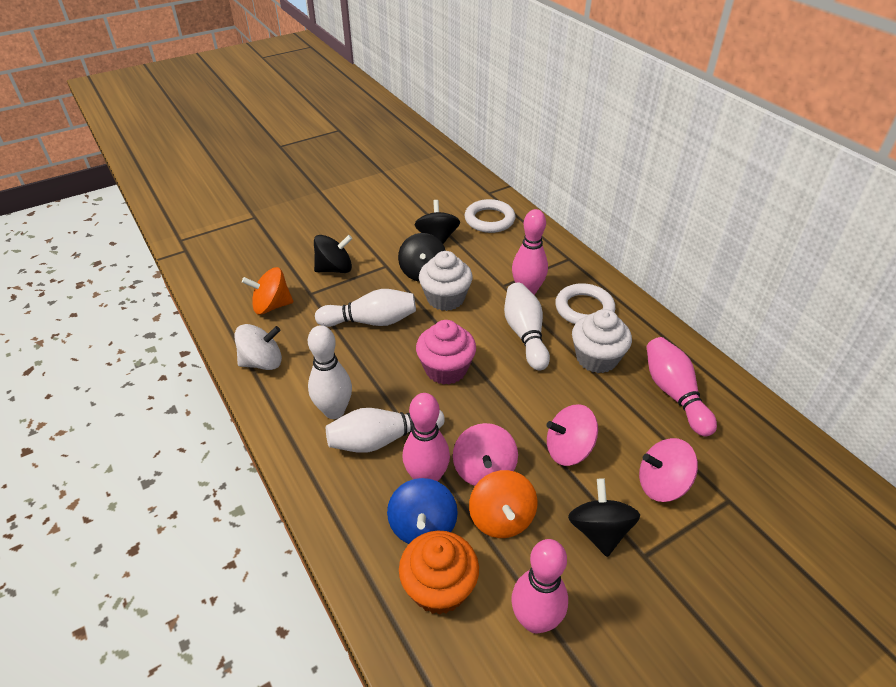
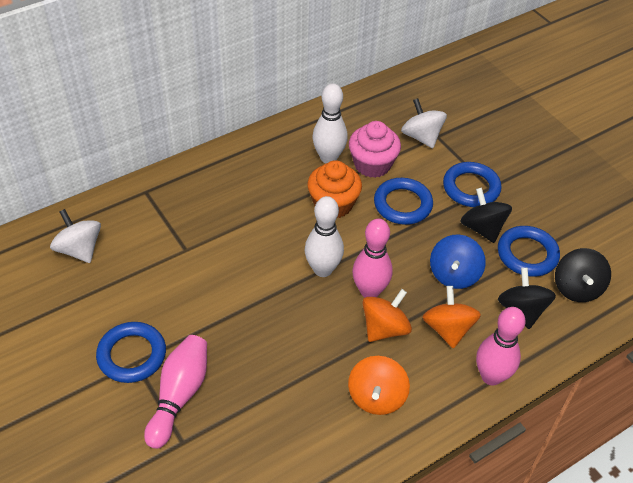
black spinning top: 4 -> 3
blue ring: 0 -> 4
orange spinning top: 2 -> 3
pink bowling pin: 4 -> 3
pink spinning top: 3 -> 0
white bowling pin: 4 -> 2
white cupcake: 2 -> 0
white ring: 2 -> 0
white spinning top: 1 -> 2

